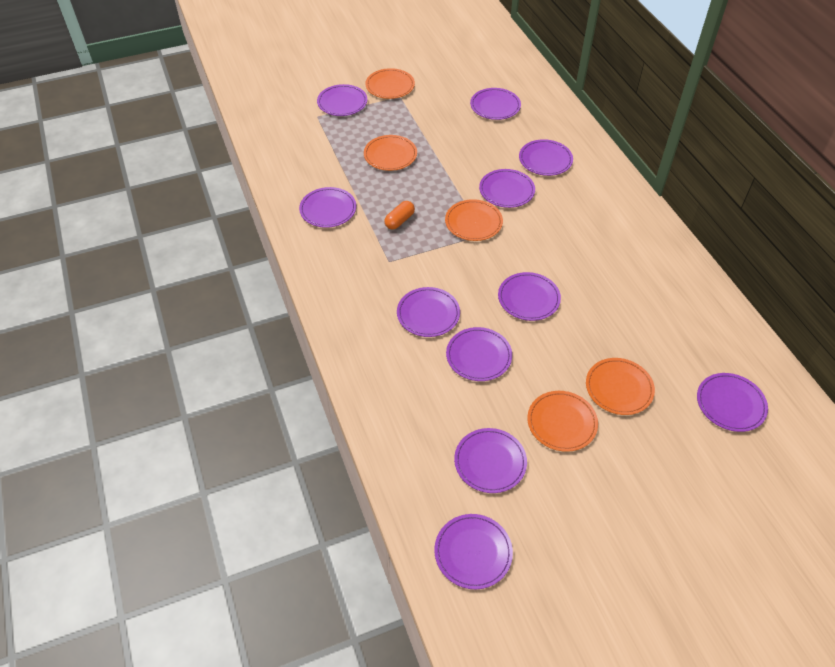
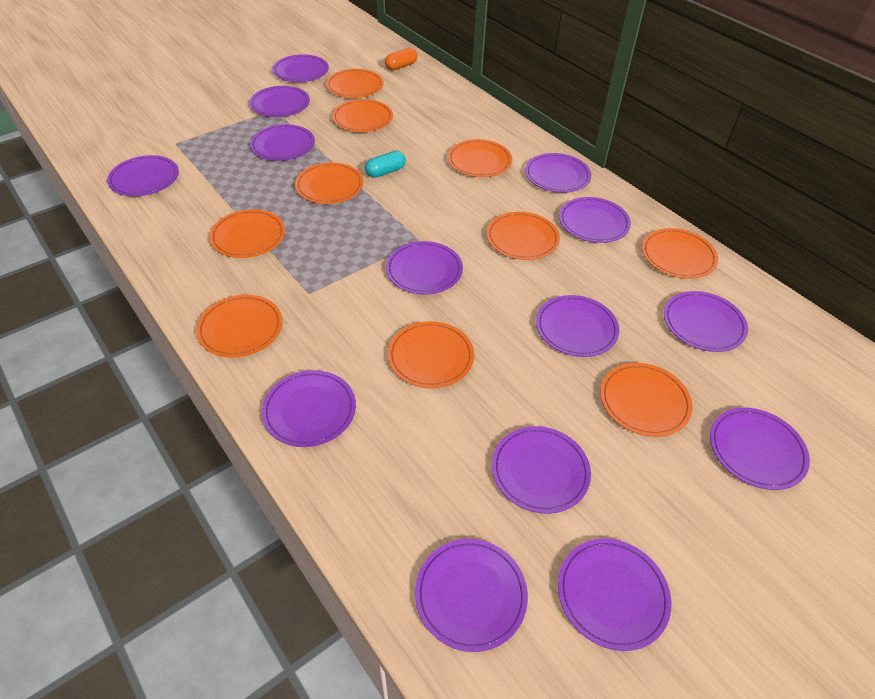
orange plate: 5 -> 10
purple plate: 11 -> 14
turquoise capsule: 0 -> 1

